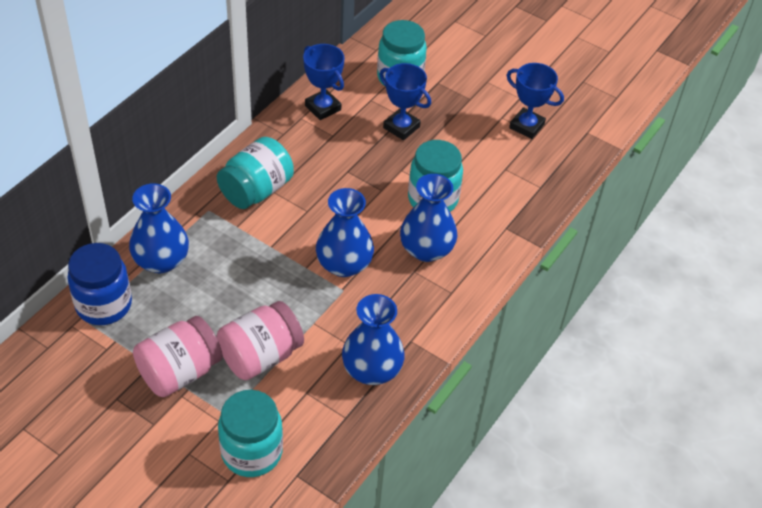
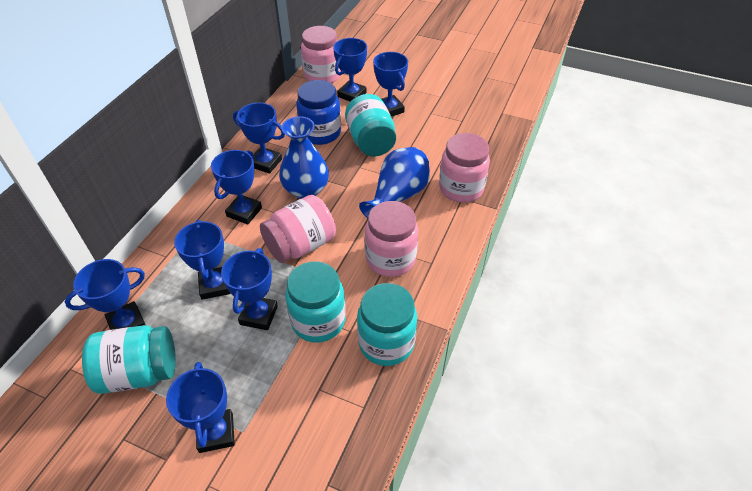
blue trophy: 3 -> 8
blue vase: 4 -> 2
pink jar: 2 -> 4

